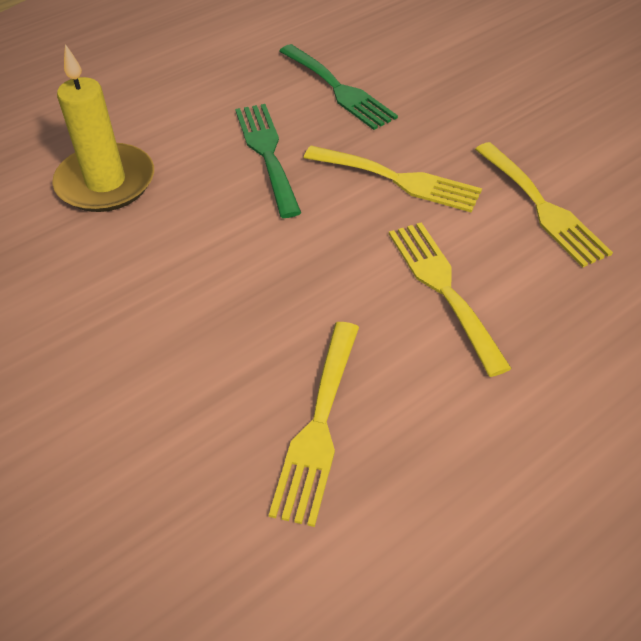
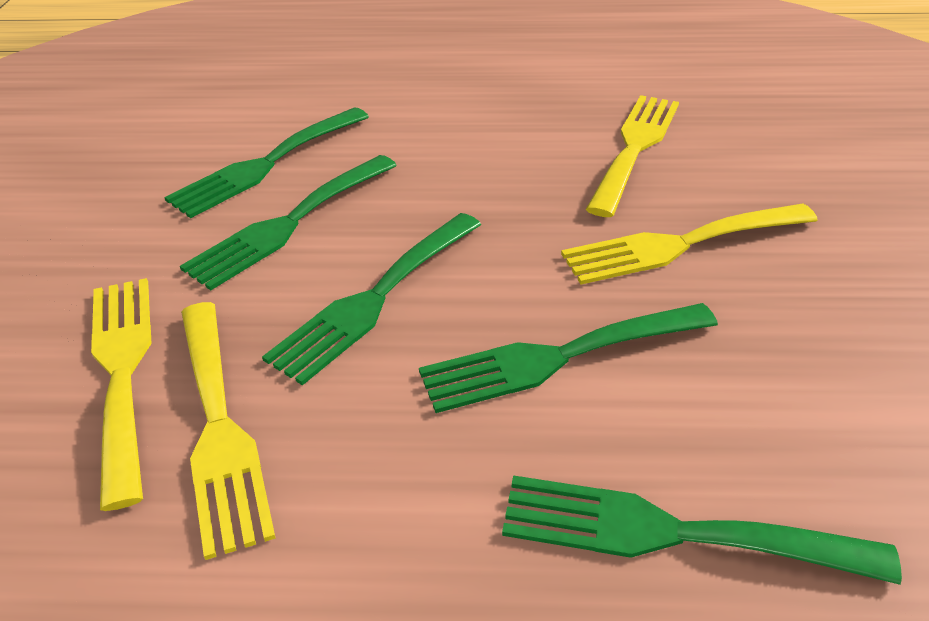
green fork: 2 -> 5
yellow candle: 1 -> 0

